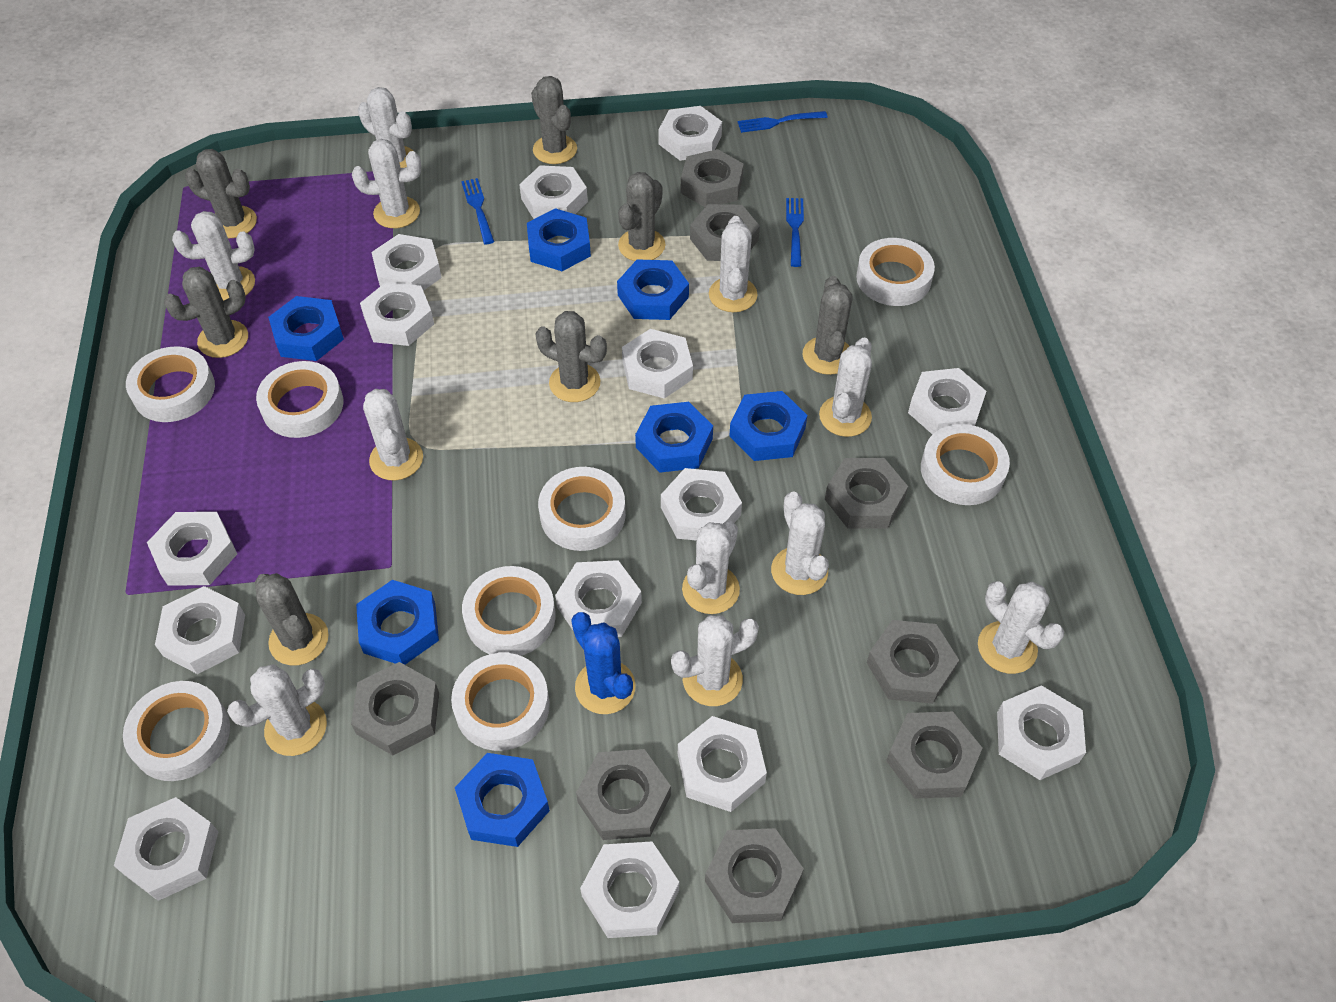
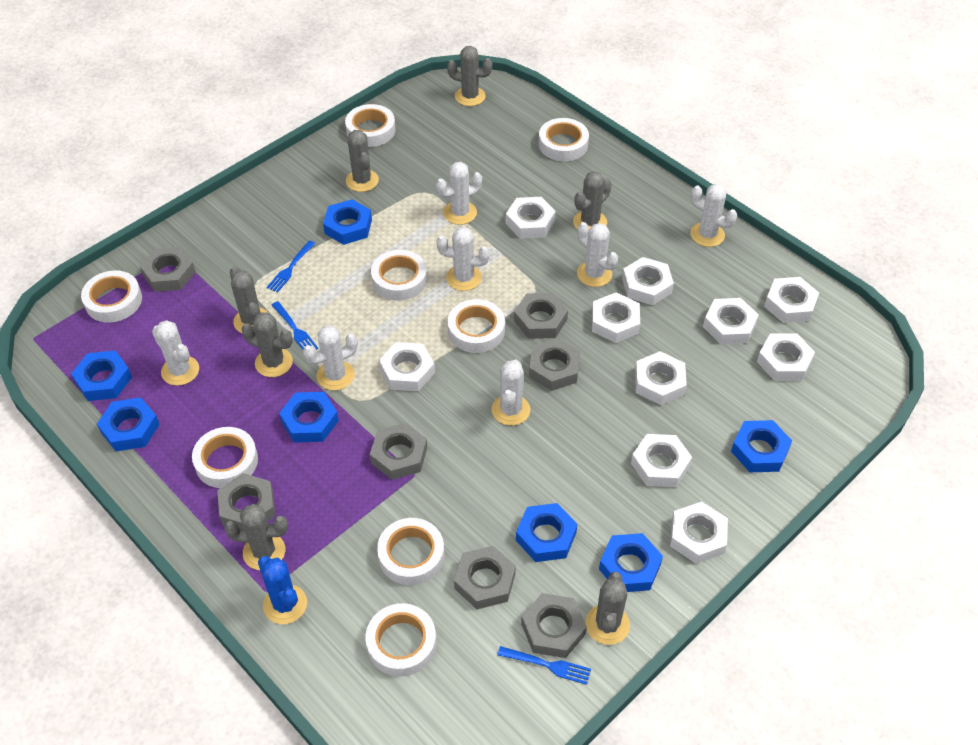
grey nut: 8 -> 7
white cactus: 11 -> 7
white nut: 14 -> 10

